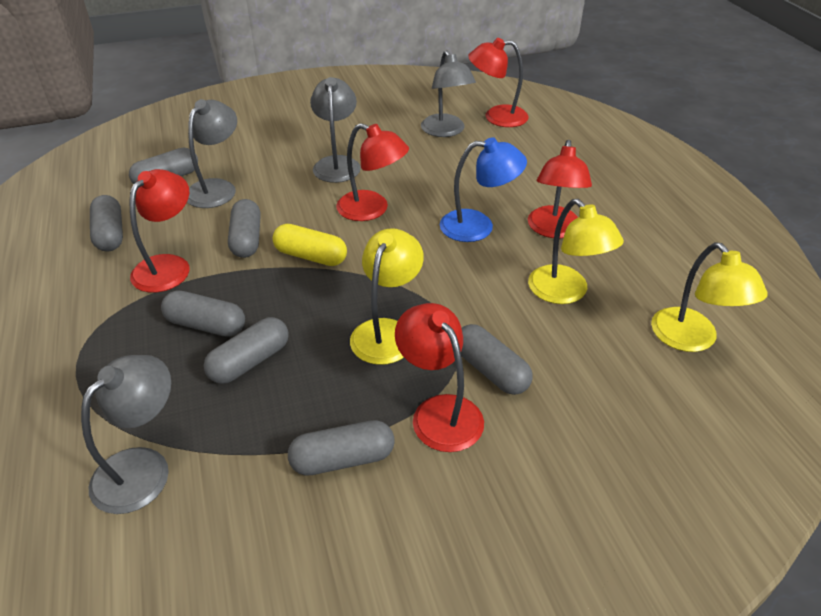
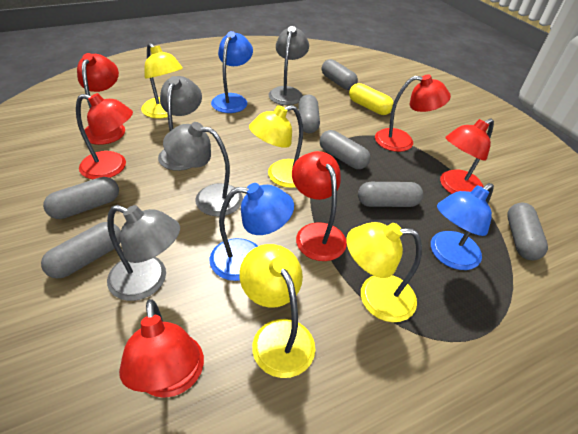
blue lamp: 1 -> 3
red lamp: 5 -> 6
yellow lamp: 3 -> 4

